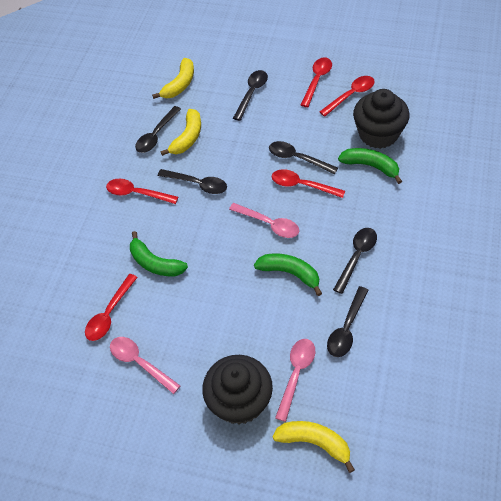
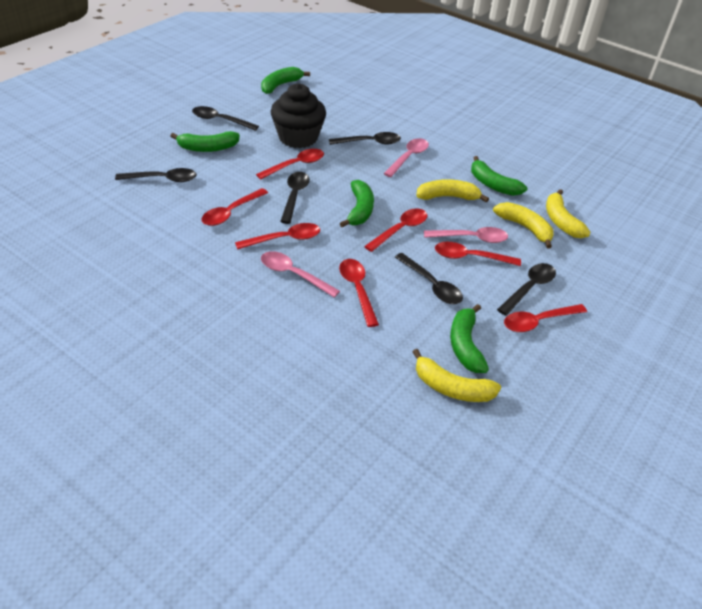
black cupcake: 2 -> 1
green banana: 3 -> 5
red spoon: 5 -> 7
yellow banana: 3 -> 4

